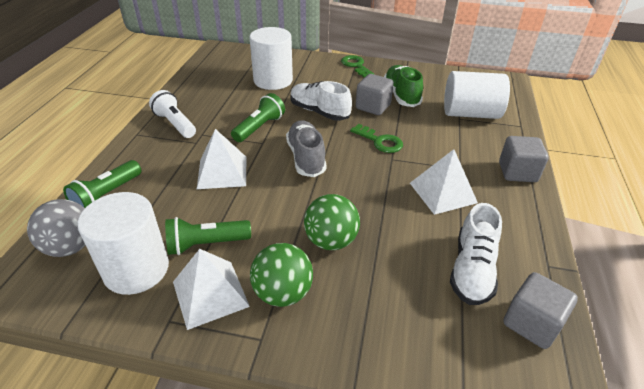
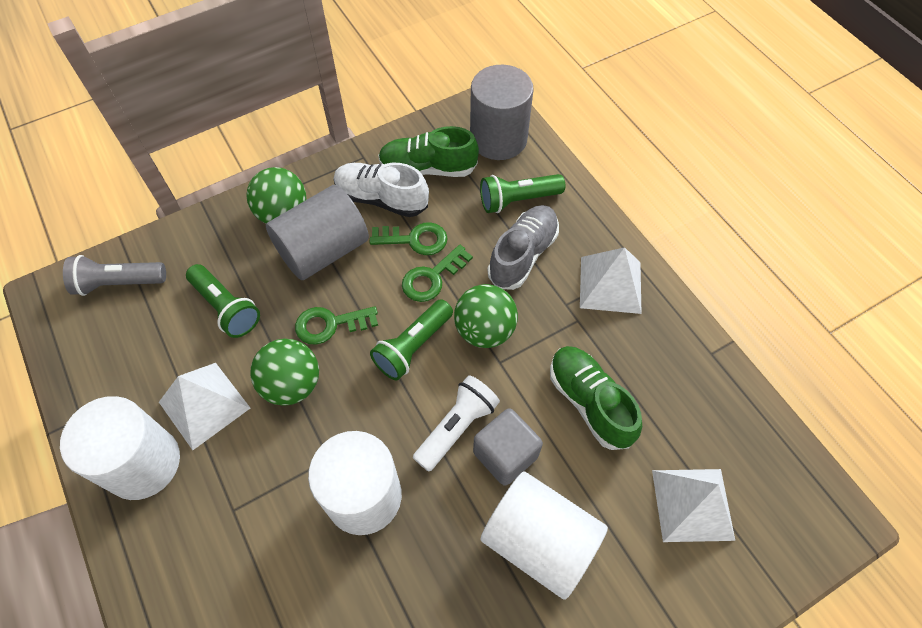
green ball: 2 -> 3
green key: 2 -> 3
green shoe: 1 -> 2
grey ball: 1 -> 0
grey cube: 3 -> 1
grey cylinder: 0 -> 2
grey flashlight: 0 -> 1
white shoe: 2 -> 1

